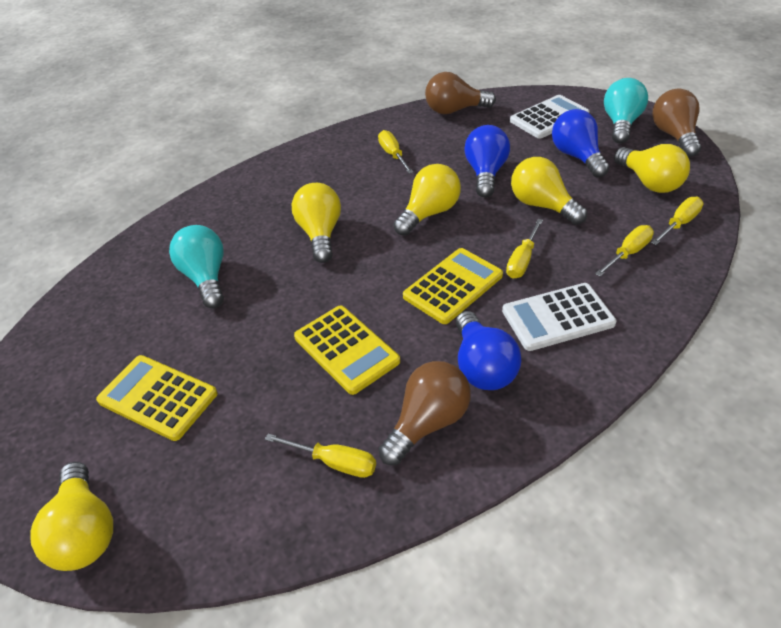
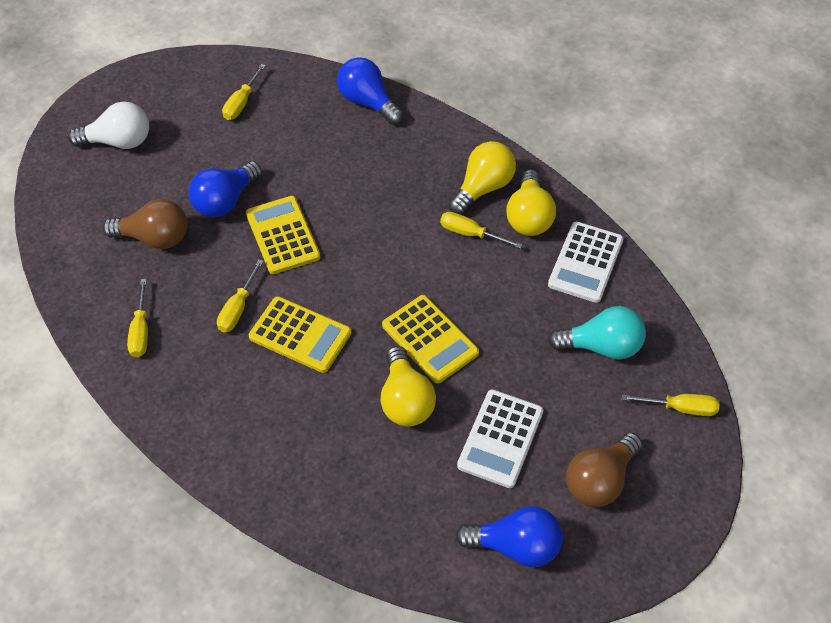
brown light bulb: 3 -> 2
turquoise light bulb: 2 -> 1
white light bulb: 0 -> 1
yellow light bulb: 5 -> 3

